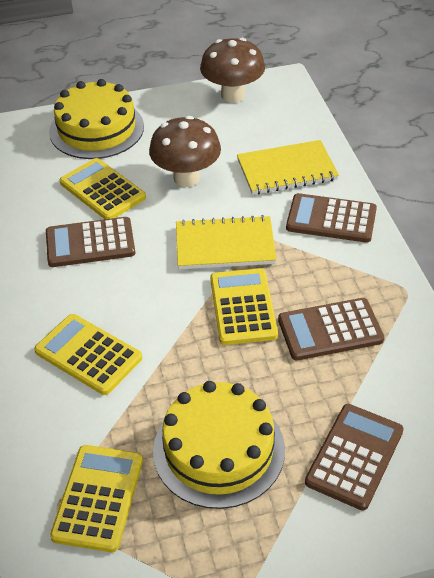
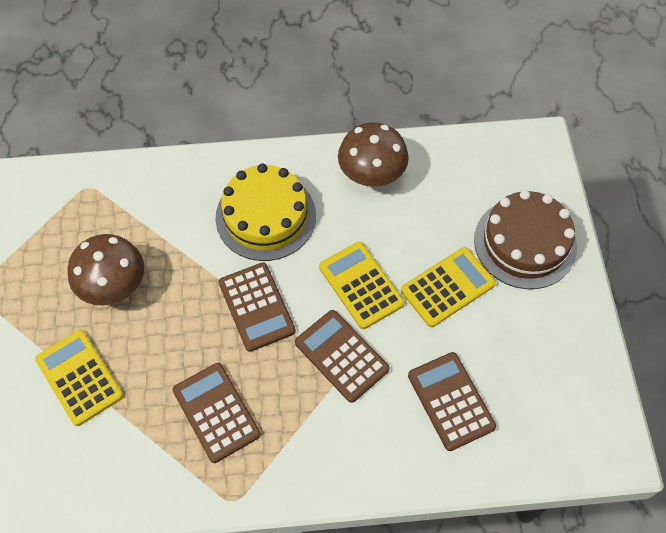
brown cake: 0 -> 1
yellow cake: 2 -> 1
yellow calculator: 4 -> 3
yellow notebook: 2 -> 0

